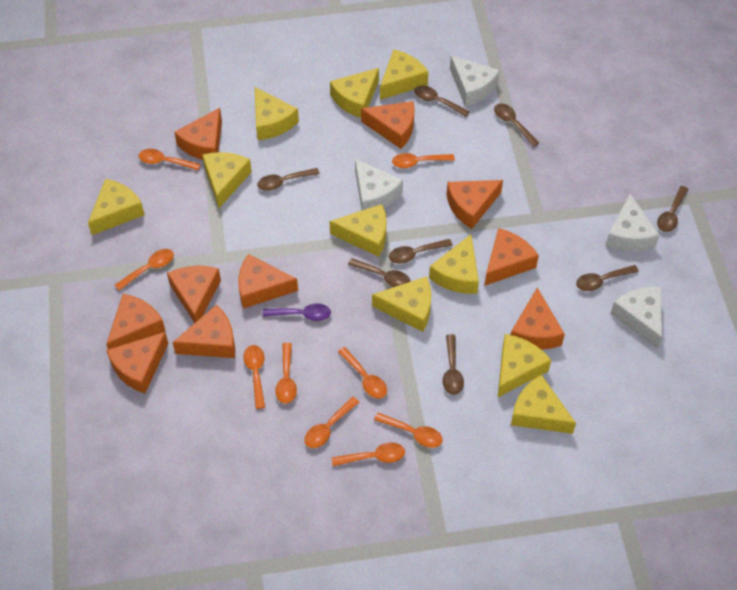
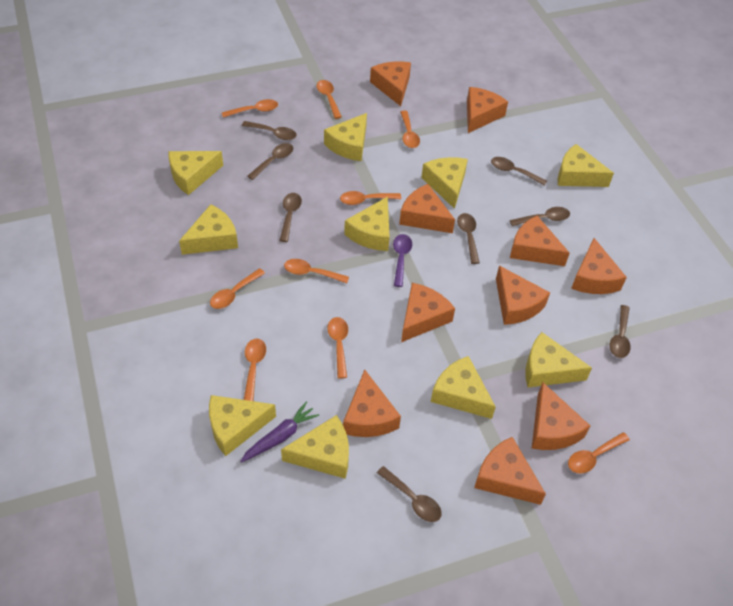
purple carrot: 0 -> 1
white cheese: 4 -> 0

